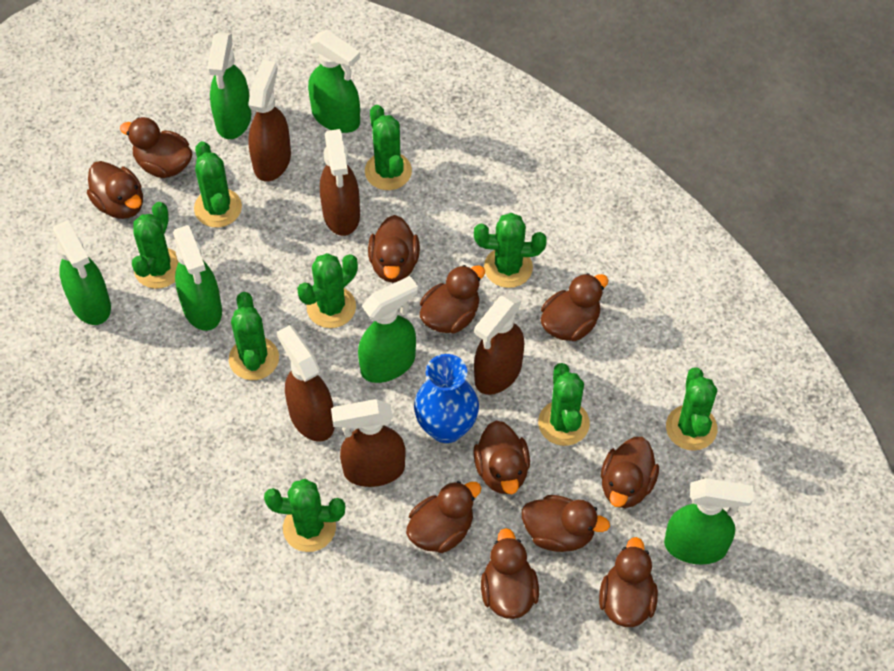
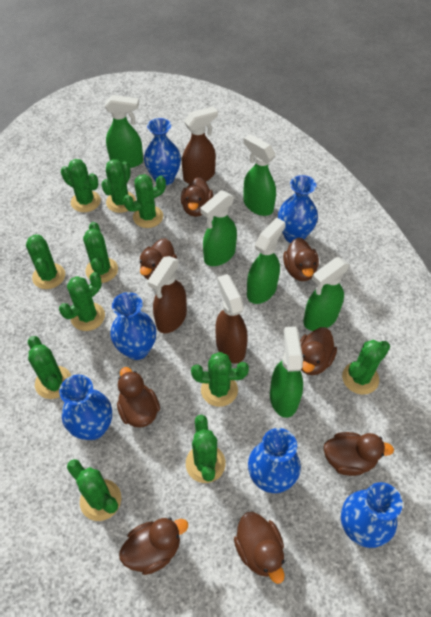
blue vase: 1 -> 6
brown duck: 11 -> 8
brown spray bottle: 5 -> 3
green cactus: 9 -> 11

